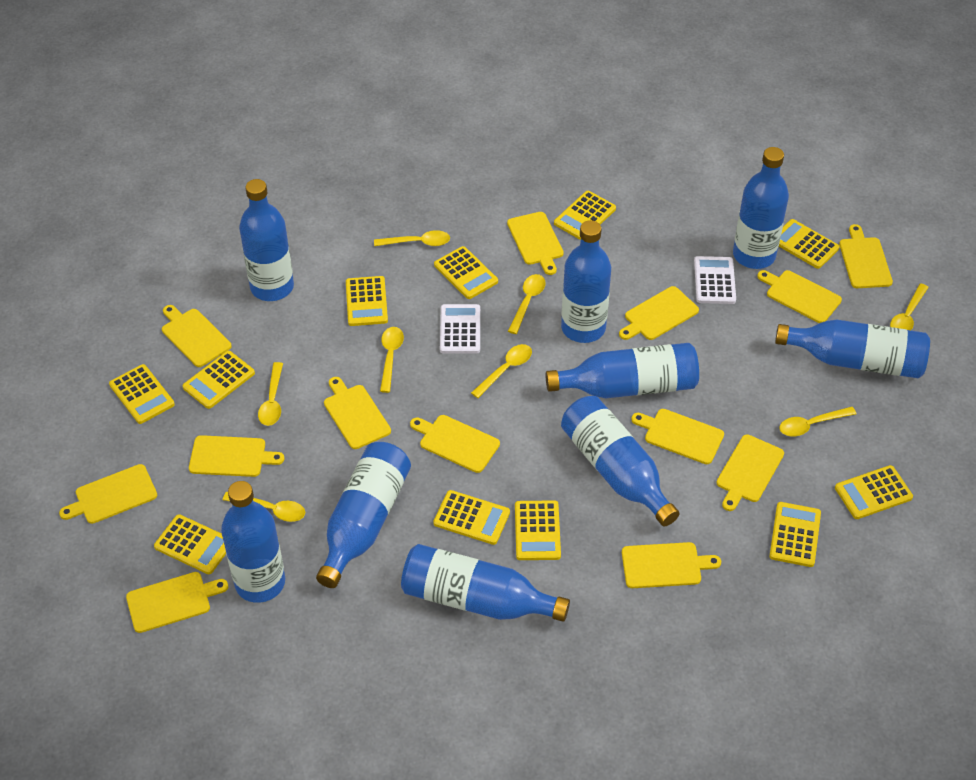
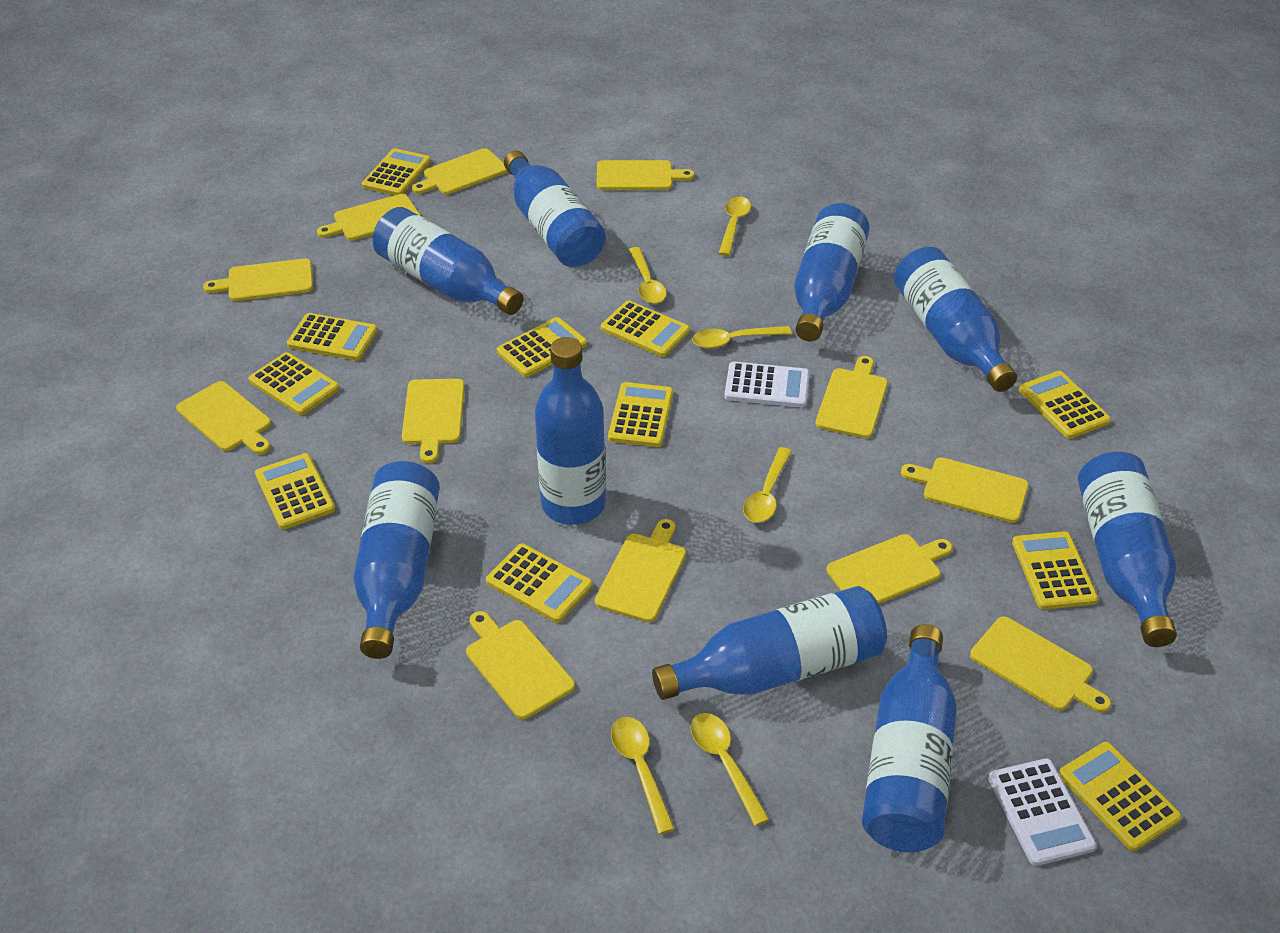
yellow cutting board: 13 -> 12
yellow spoon: 8 -> 6

